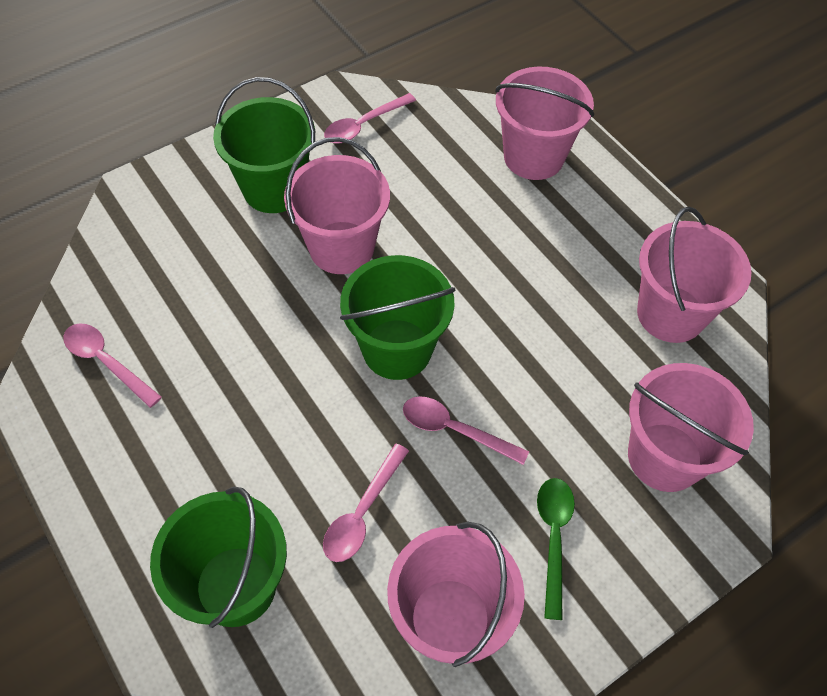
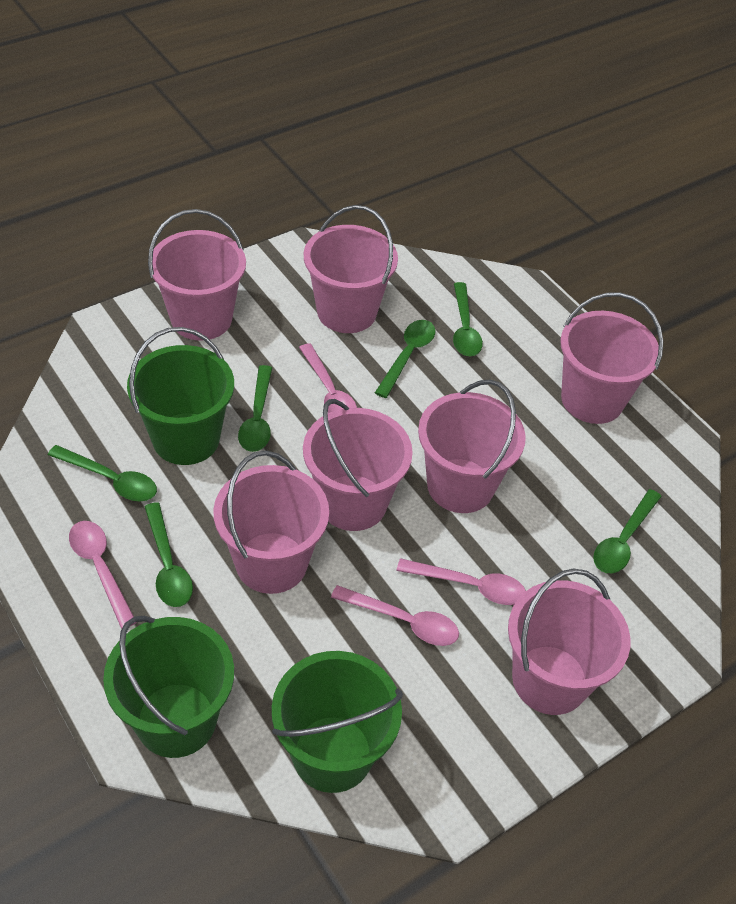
green spoon: 1 -> 6
pink bucket: 5 -> 7

